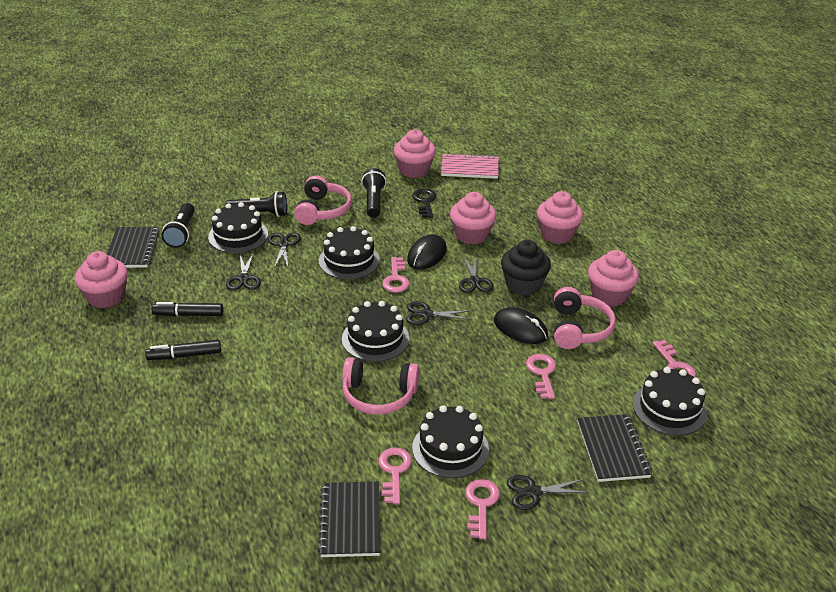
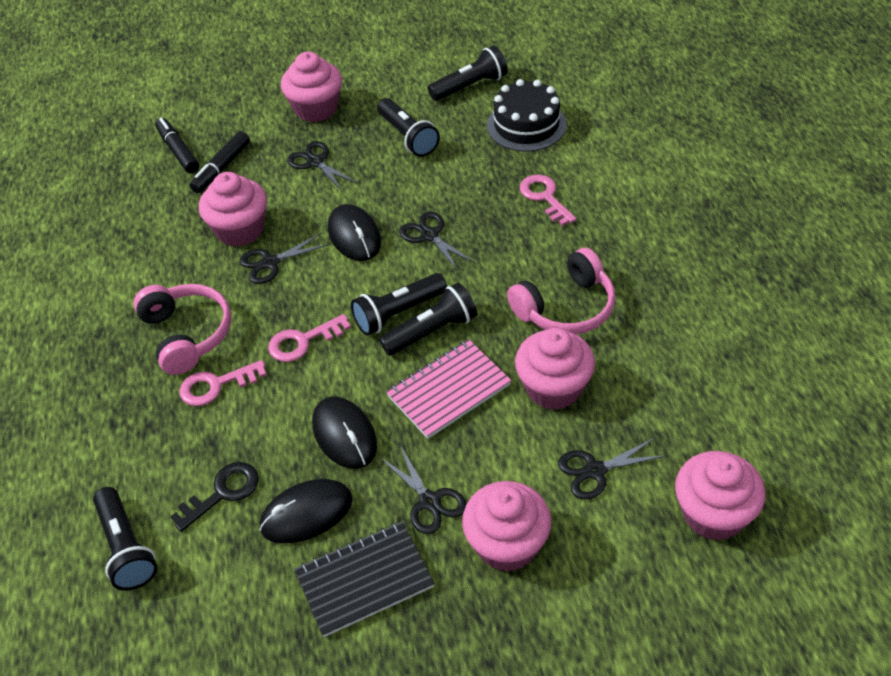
black cake: 5 -> 1
black cupcake: 1 -> 0
black flashlight: 3 -> 5
black mouse: 2 -> 3
black notebook: 3 -> 1
pink headphones: 3 -> 2
pink key: 5 -> 3

